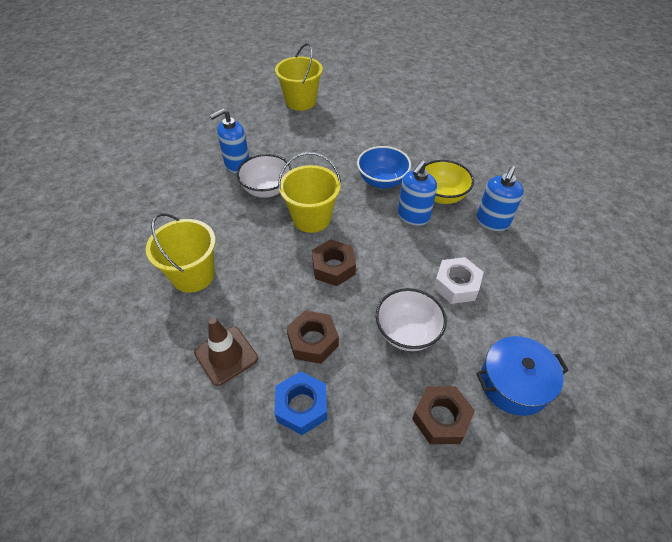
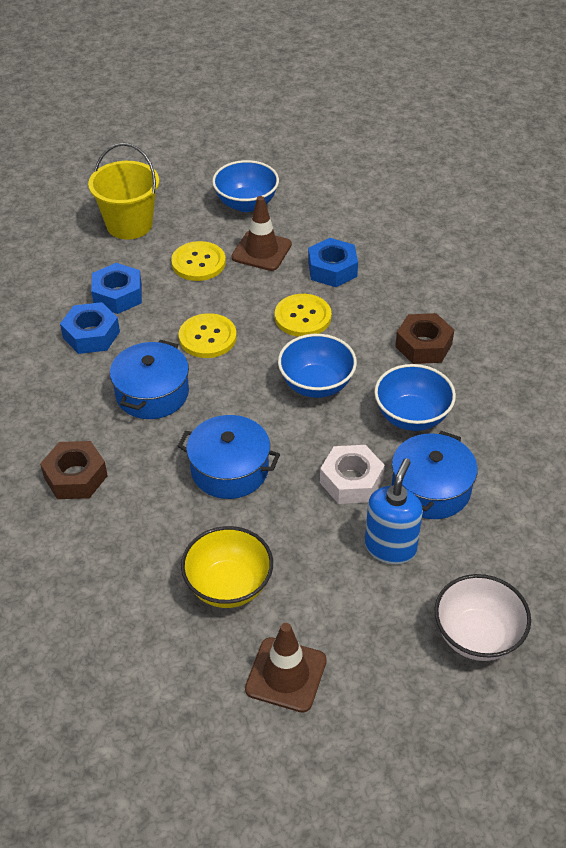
blue bowl: 1 -> 3
blue nut: 1 -> 3
blue pot: 1 -> 3
blue soap dispenser: 3 -> 1
brown nut: 3 -> 2
brown traffic cone: 1 -> 2
white bowl: 2 -> 1
yellow bucket: 3 -> 1
yellow button: 0 -> 3

